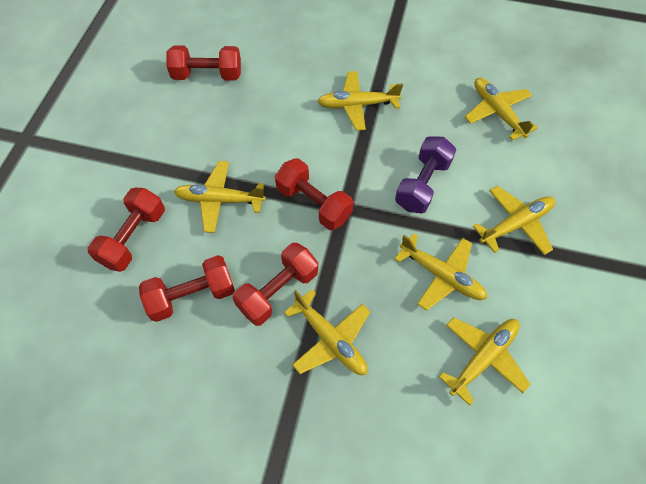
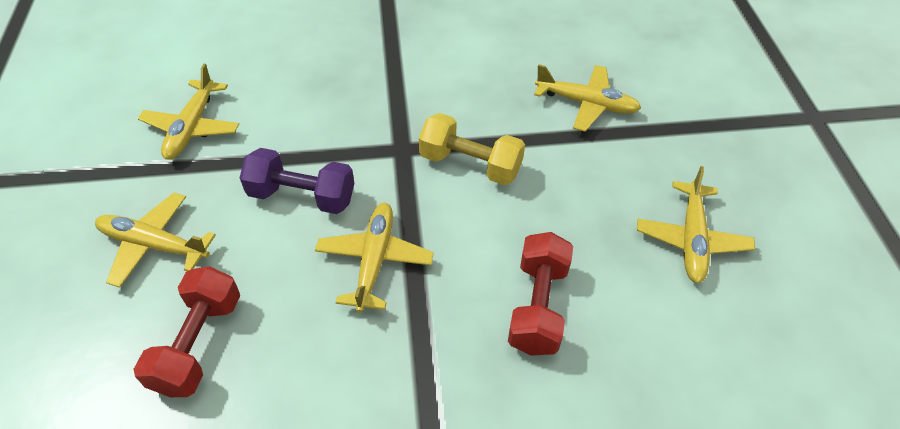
red dumbbell: 5 -> 2
yellow dumbbell: 0 -> 1
yellow plane: 7 -> 5

